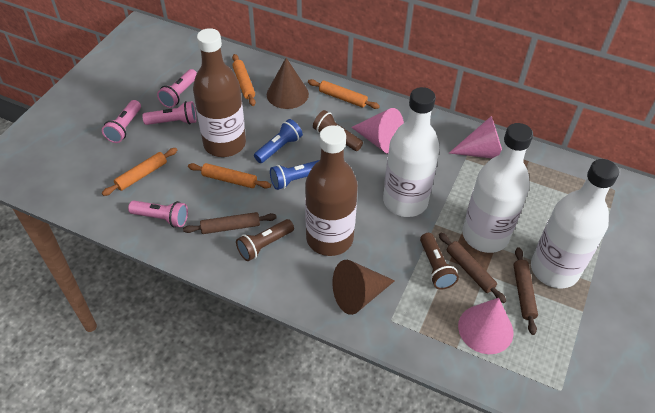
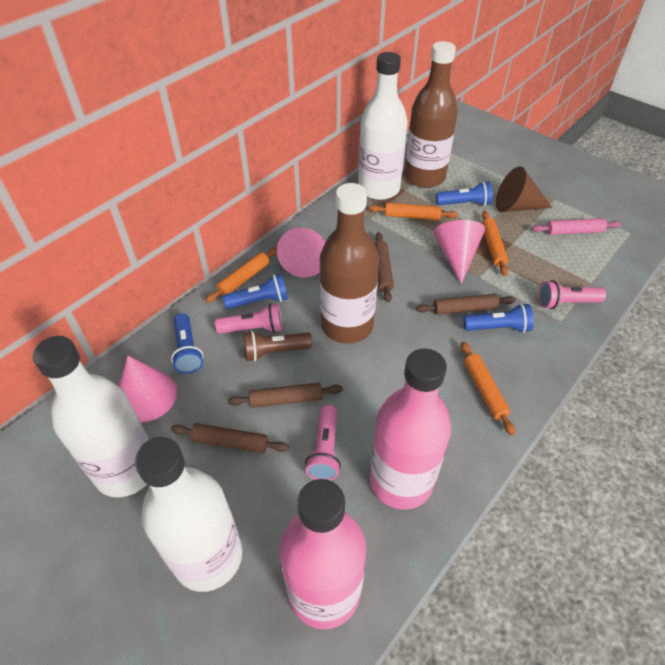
blue flashlight: 2 -> 4
brown cone: 2 -> 1
brown flashlight: 3 -> 1
brown rolling pin: 3 -> 4
pink bottle: 0 -> 2
pink flashlight: 4 -> 3
pink rolling pin: 0 -> 1

